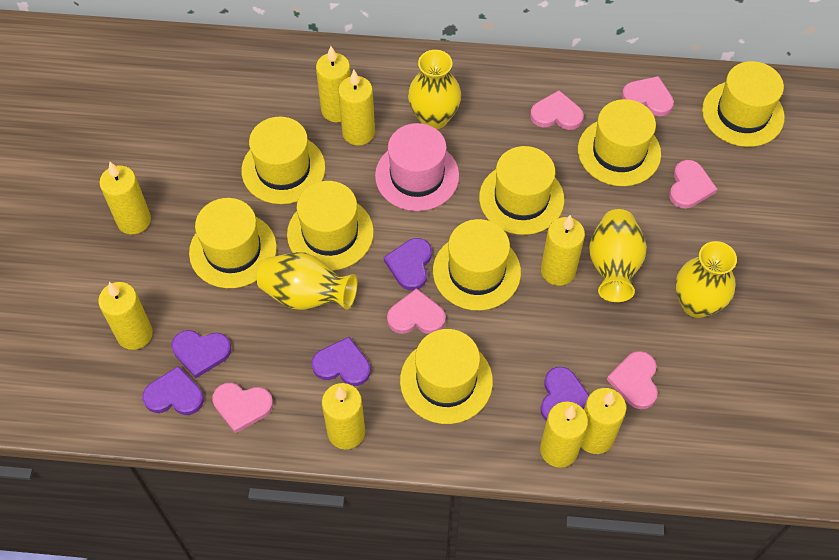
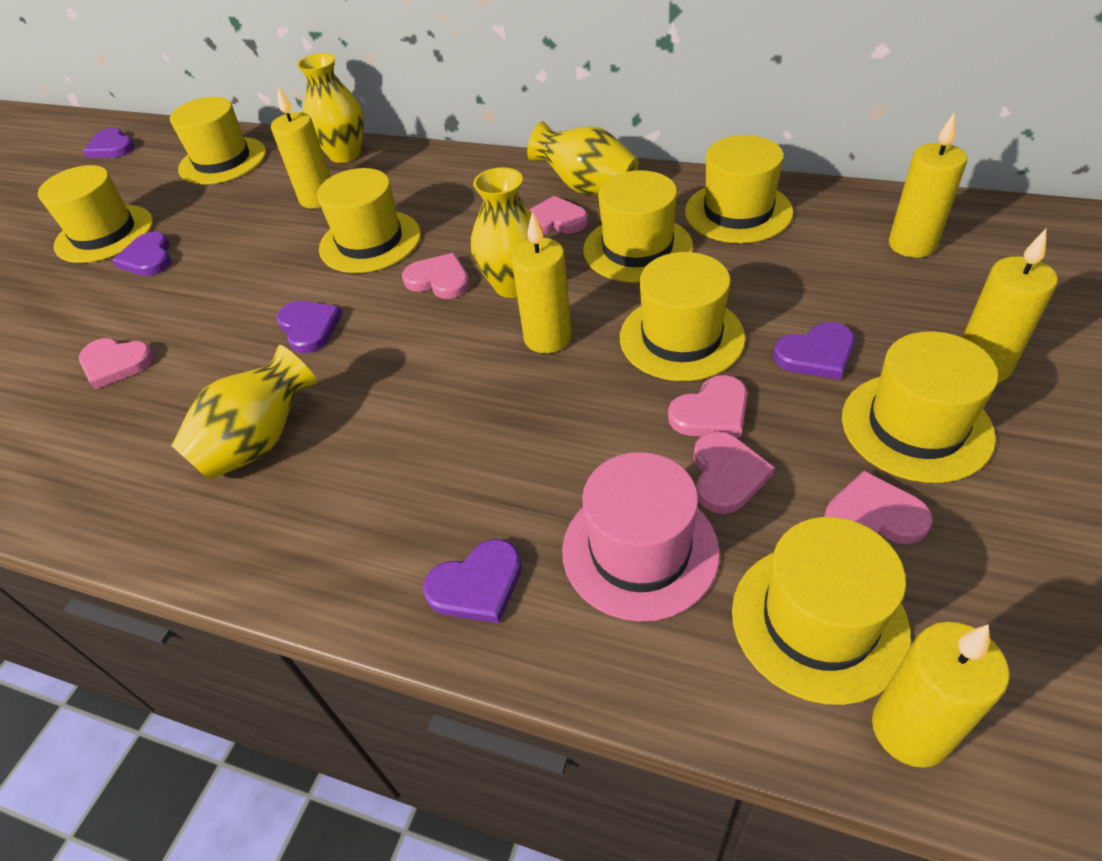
yellow candle: 8 -> 5

